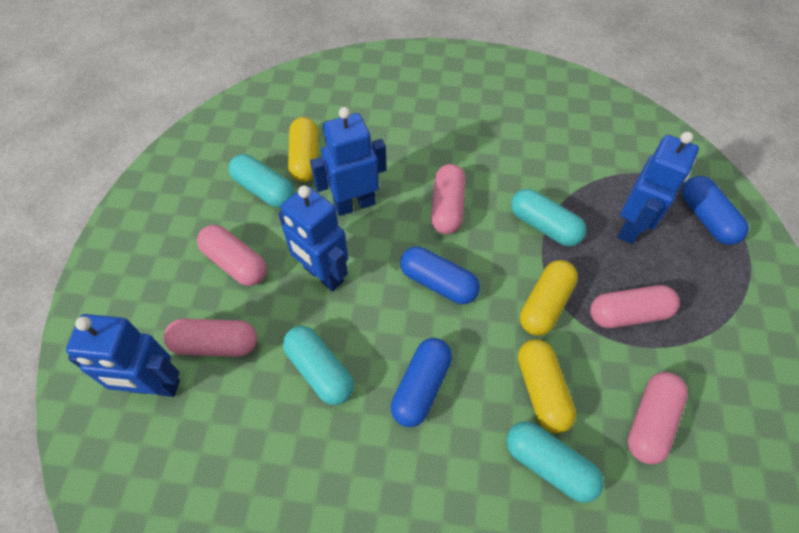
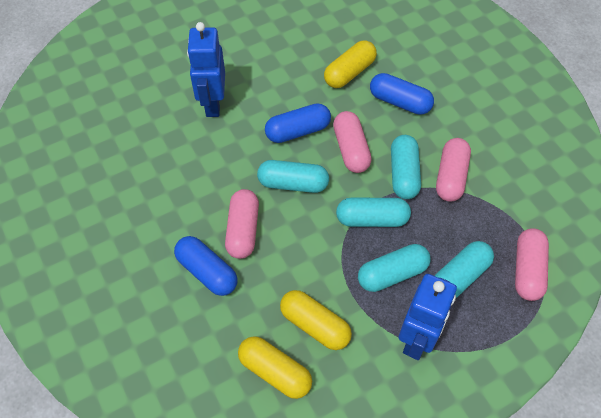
blue robot: 4 -> 2
pink capsule: 5 -> 4
turquoise capsule: 4 -> 5

